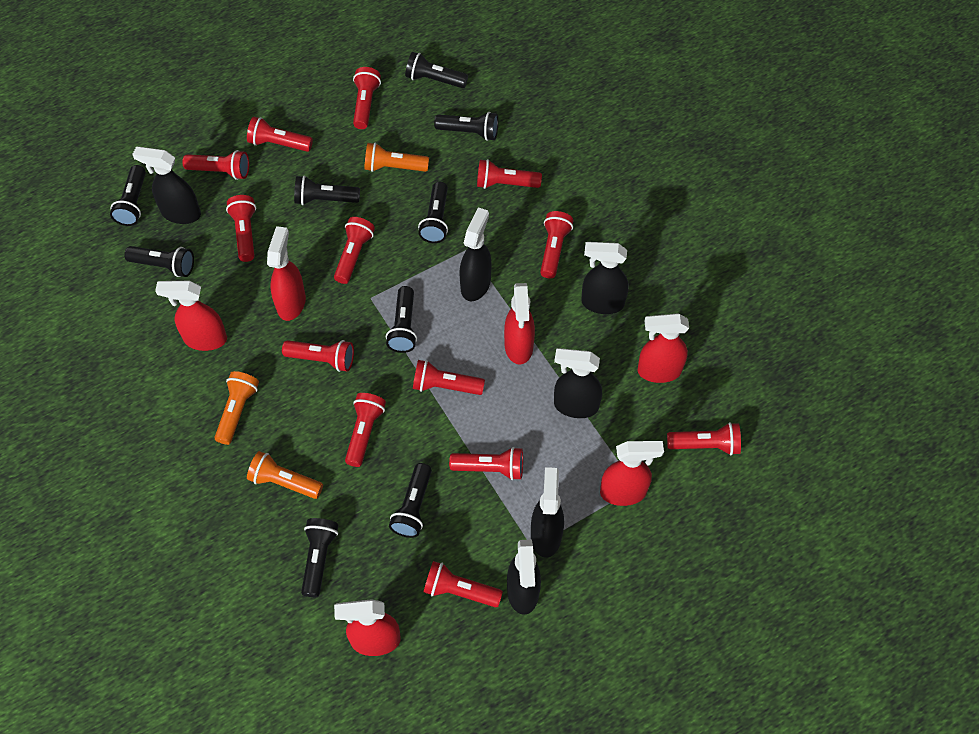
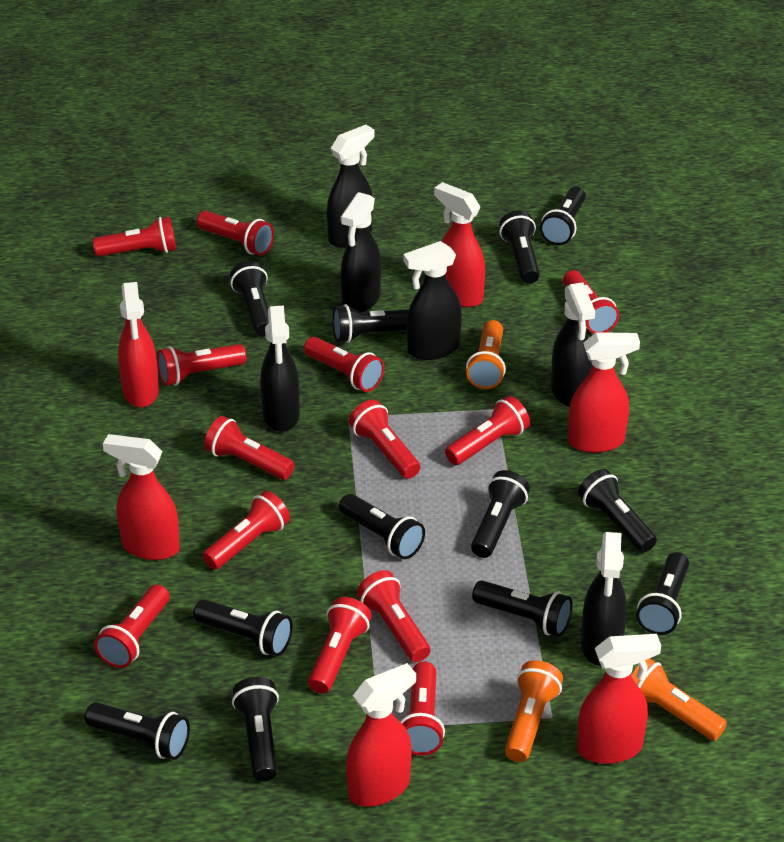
black flashlight: 9 -> 12

